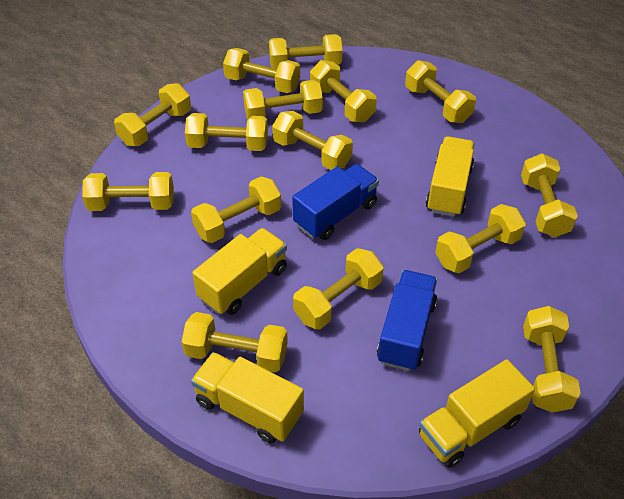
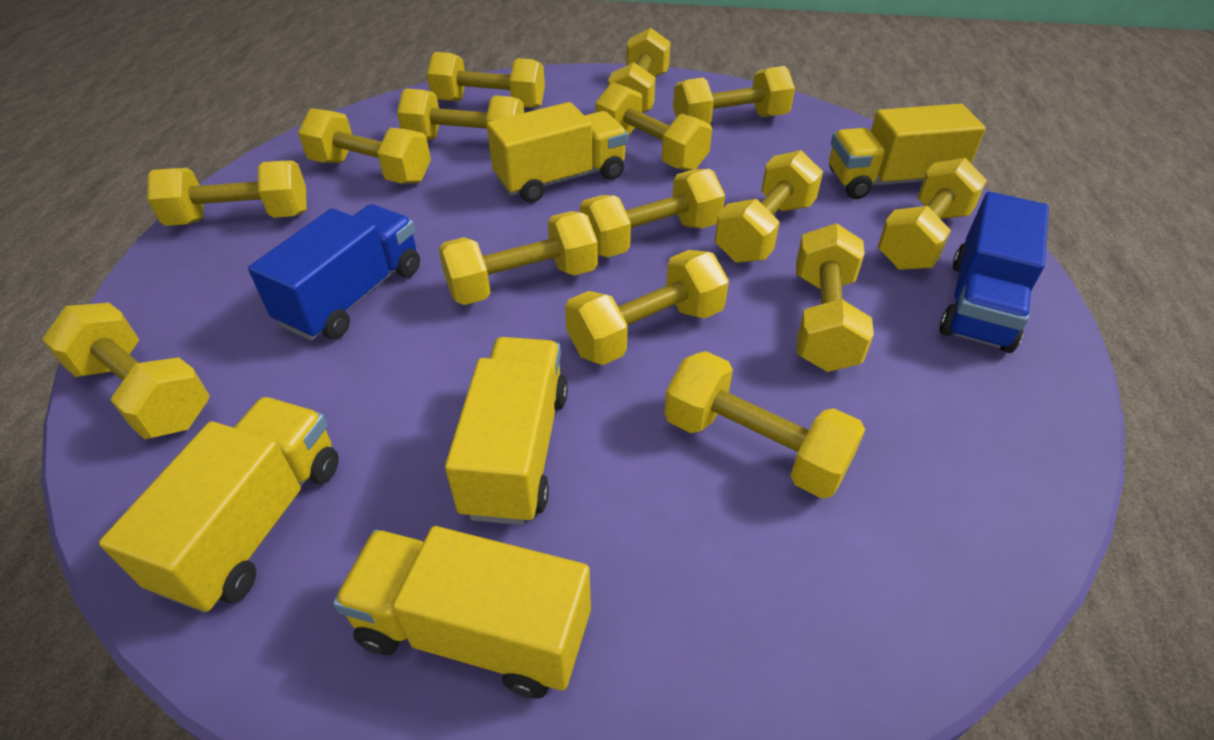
yellow truck: 4 -> 5

